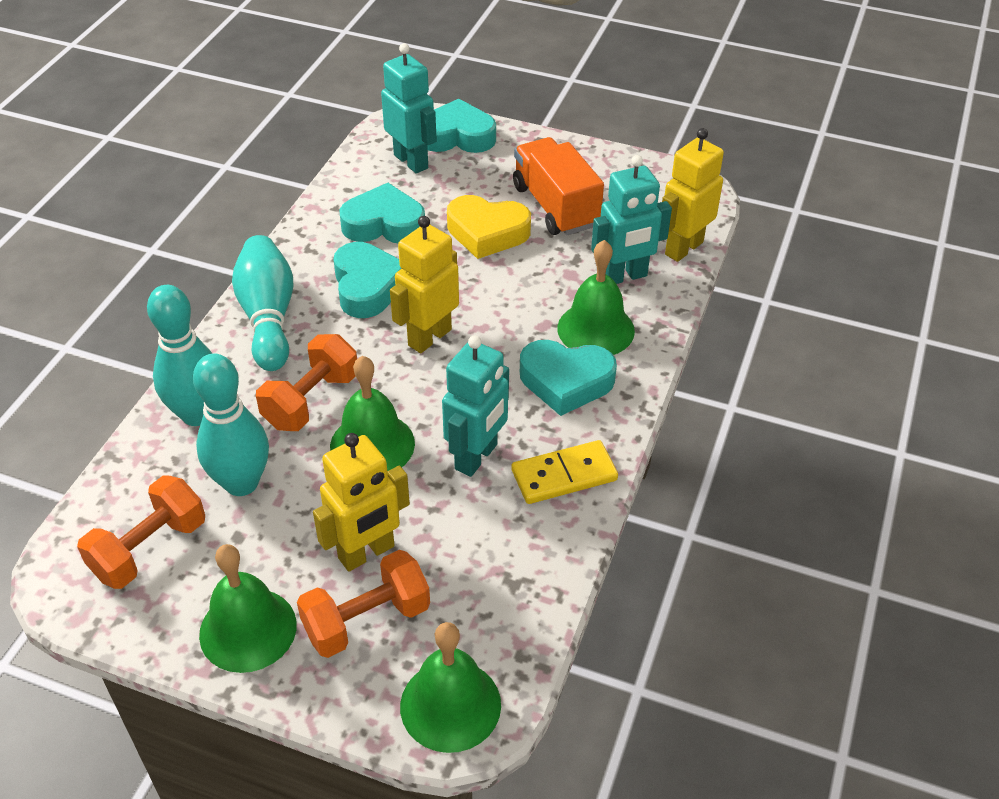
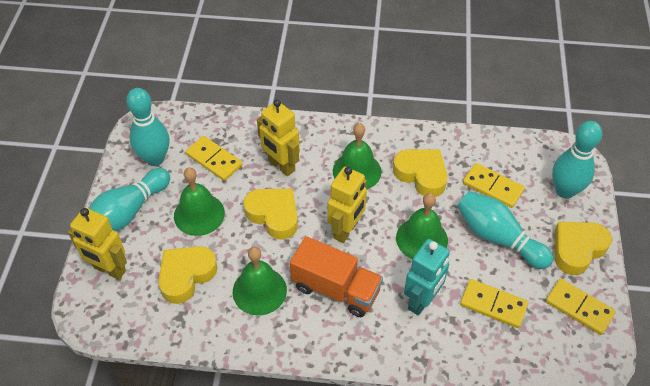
orange dumbbell: 3 -> 0
turquoise bowling pin: 3 -> 4
turquoise heart: 4 -> 0
turquoise robot: 3 -> 1
yellow domino: 1 -> 4
yellow heart: 1 -> 4

